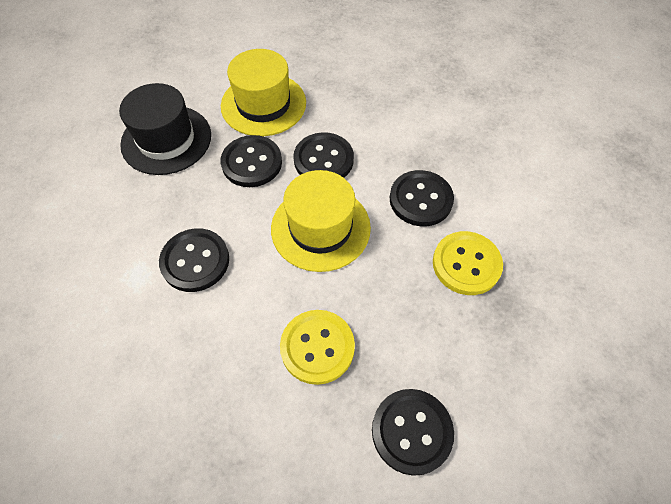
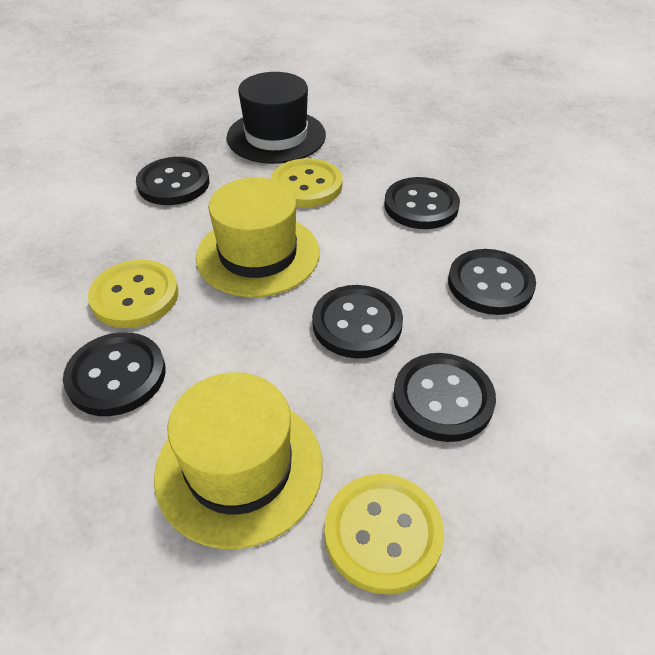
black button: 5 -> 6
yellow button: 2 -> 3

